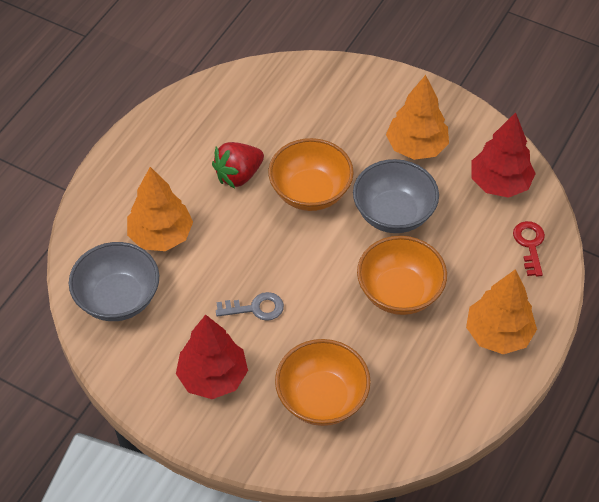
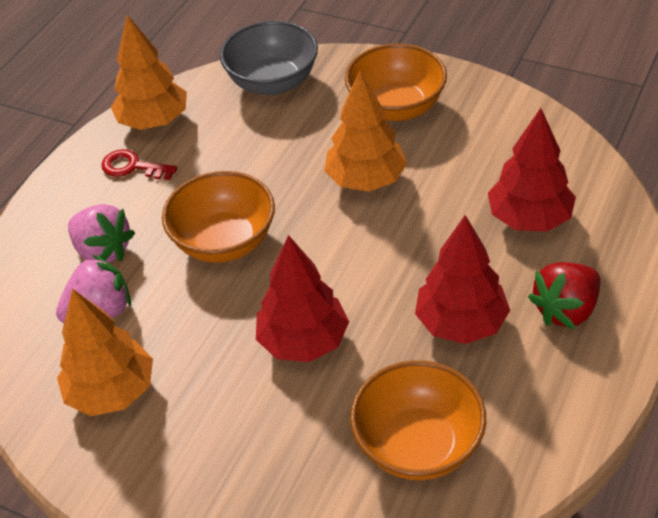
grey bowl: 2 -> 1
grey key: 1 -> 0
pink strawberry: 0 -> 2
red tree: 2 -> 3

